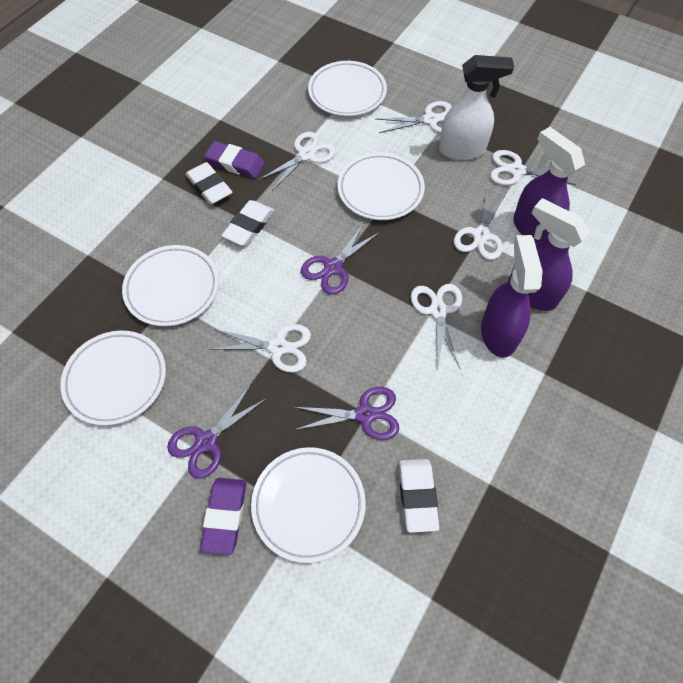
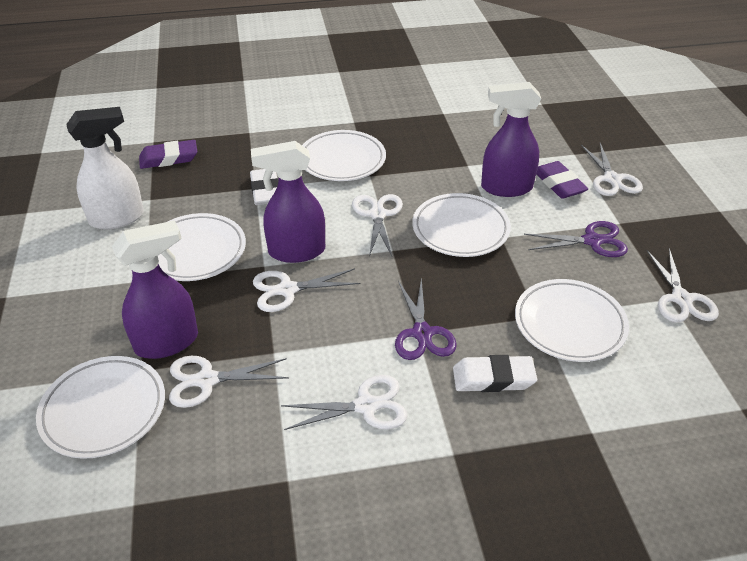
purple scissors: 3 -> 2
white eraser: 3 -> 2

